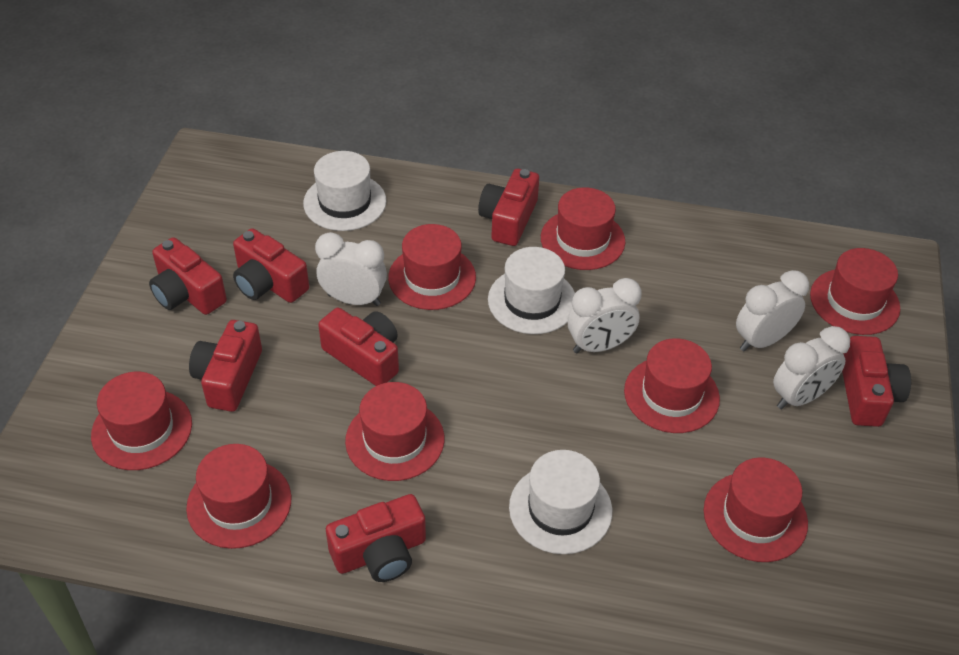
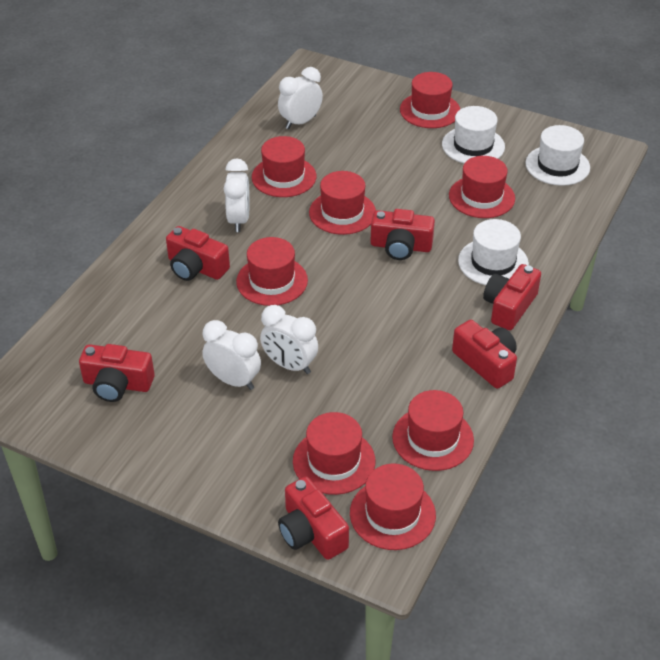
red camera: 7 -> 6

